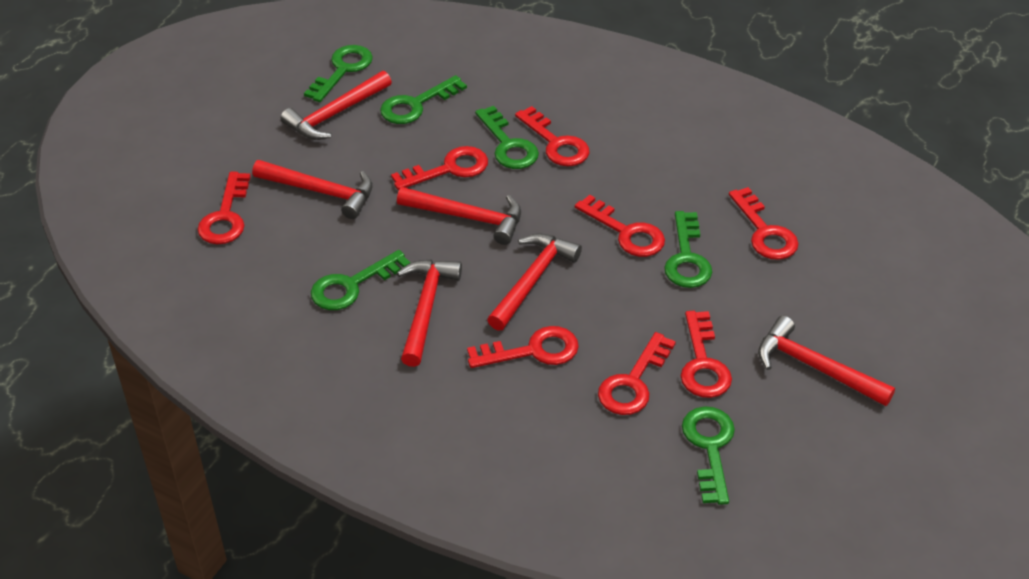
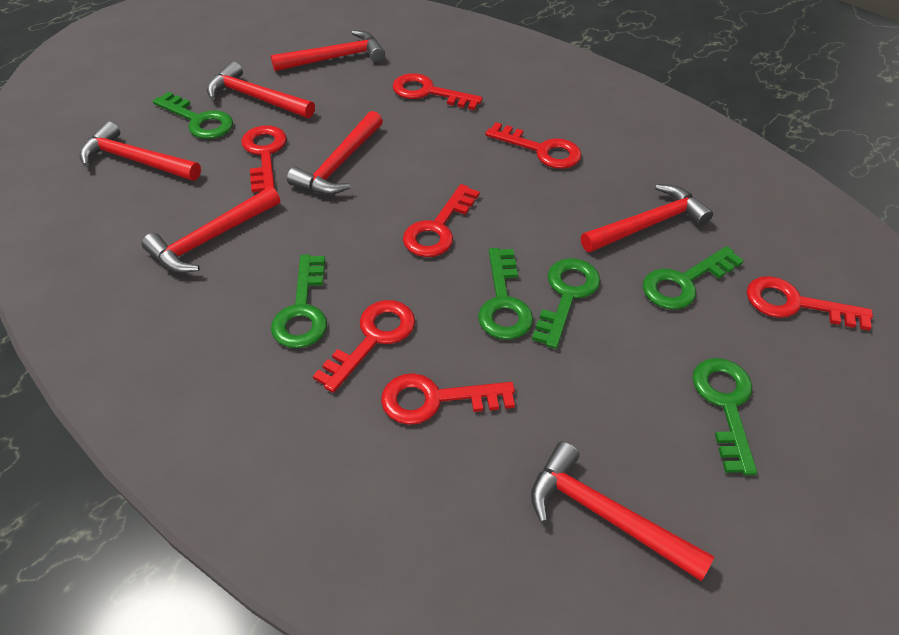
red hammer: 6 -> 7
red key: 8 -> 7

